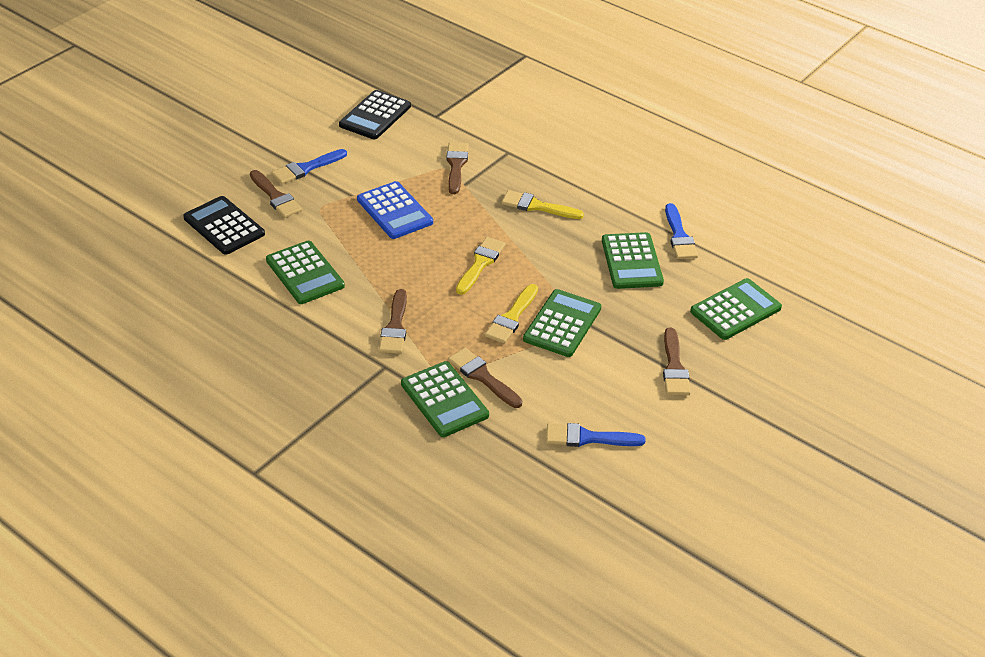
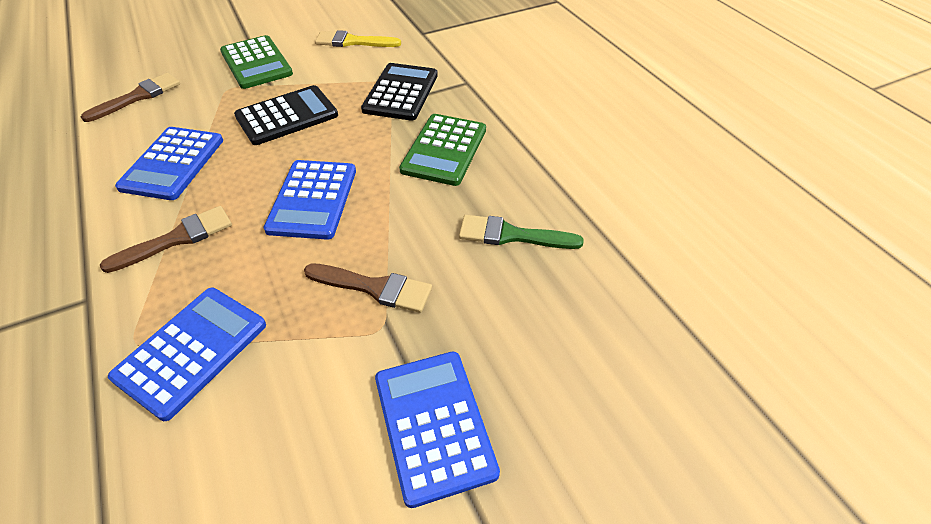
blue brush: 3 -> 0
blue calculator: 1 -> 4
brown brush: 5 -> 3
green brush: 0 -> 1
green calculator: 5 -> 2
yellow brush: 3 -> 1

